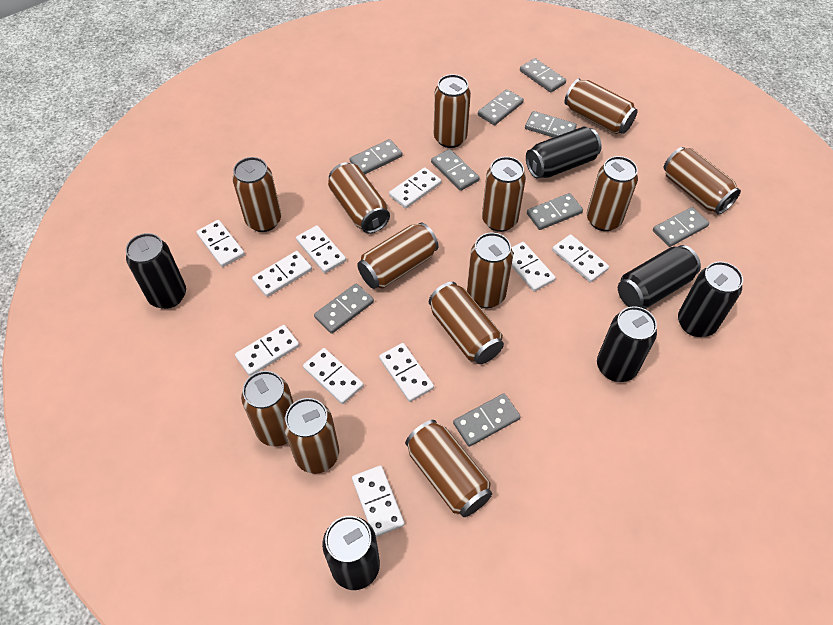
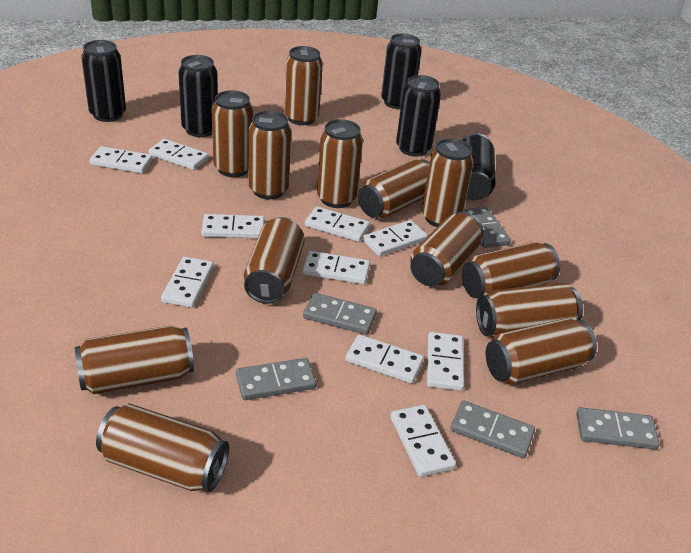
black can: 6 -> 5
grey domino: 9 -> 5

